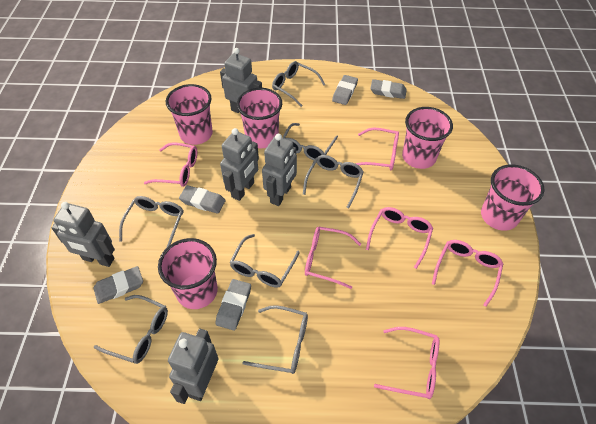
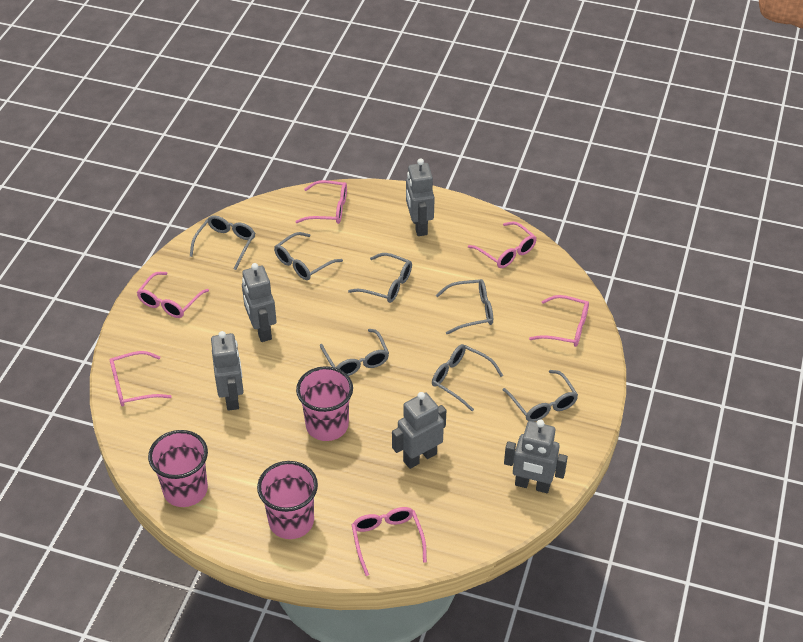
grey eraser: 5 -> 0
pink cup: 5 -> 3

